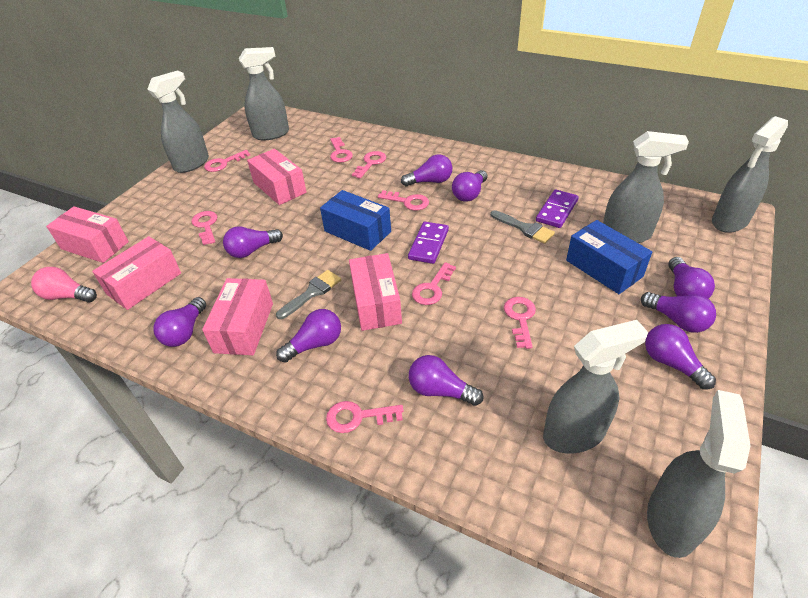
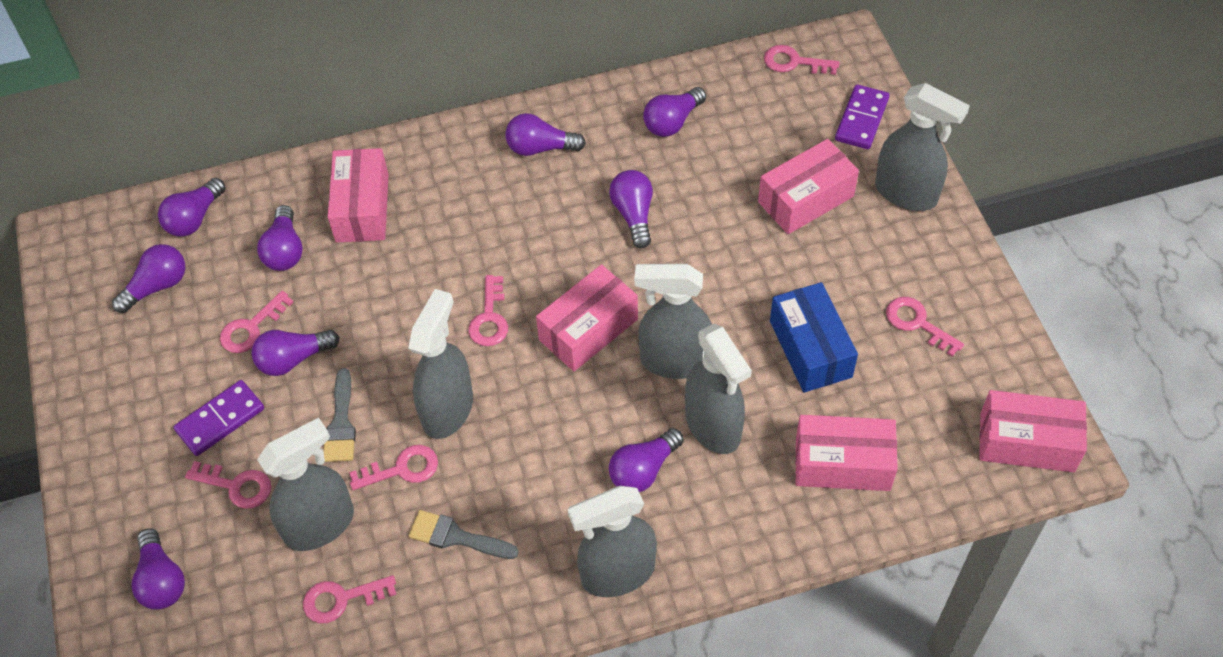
blue box: 2 -> 1
pink key: 8 -> 7
pink light bulb: 1 -> 0

